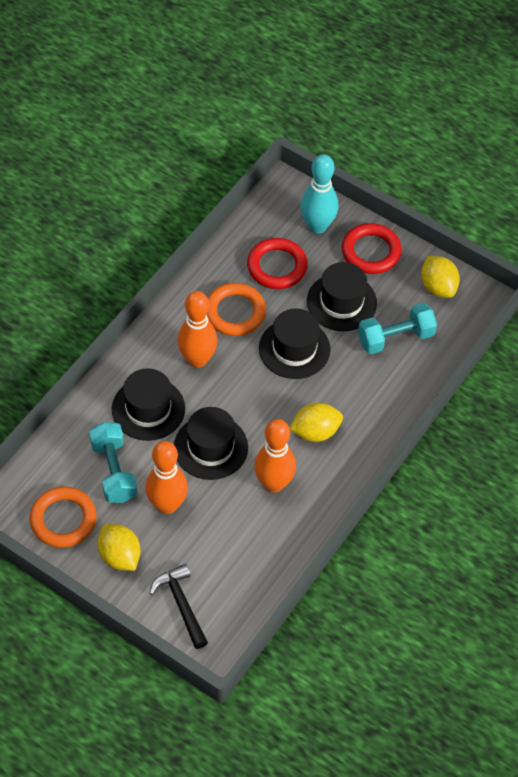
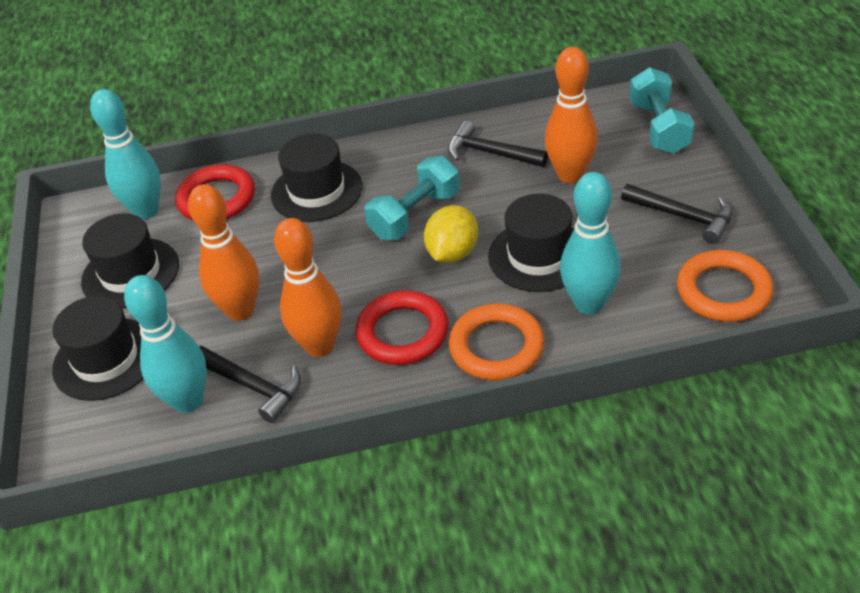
black hammer: 1 -> 3
turquoise bowling pin: 1 -> 3
yellow lemon: 3 -> 1

